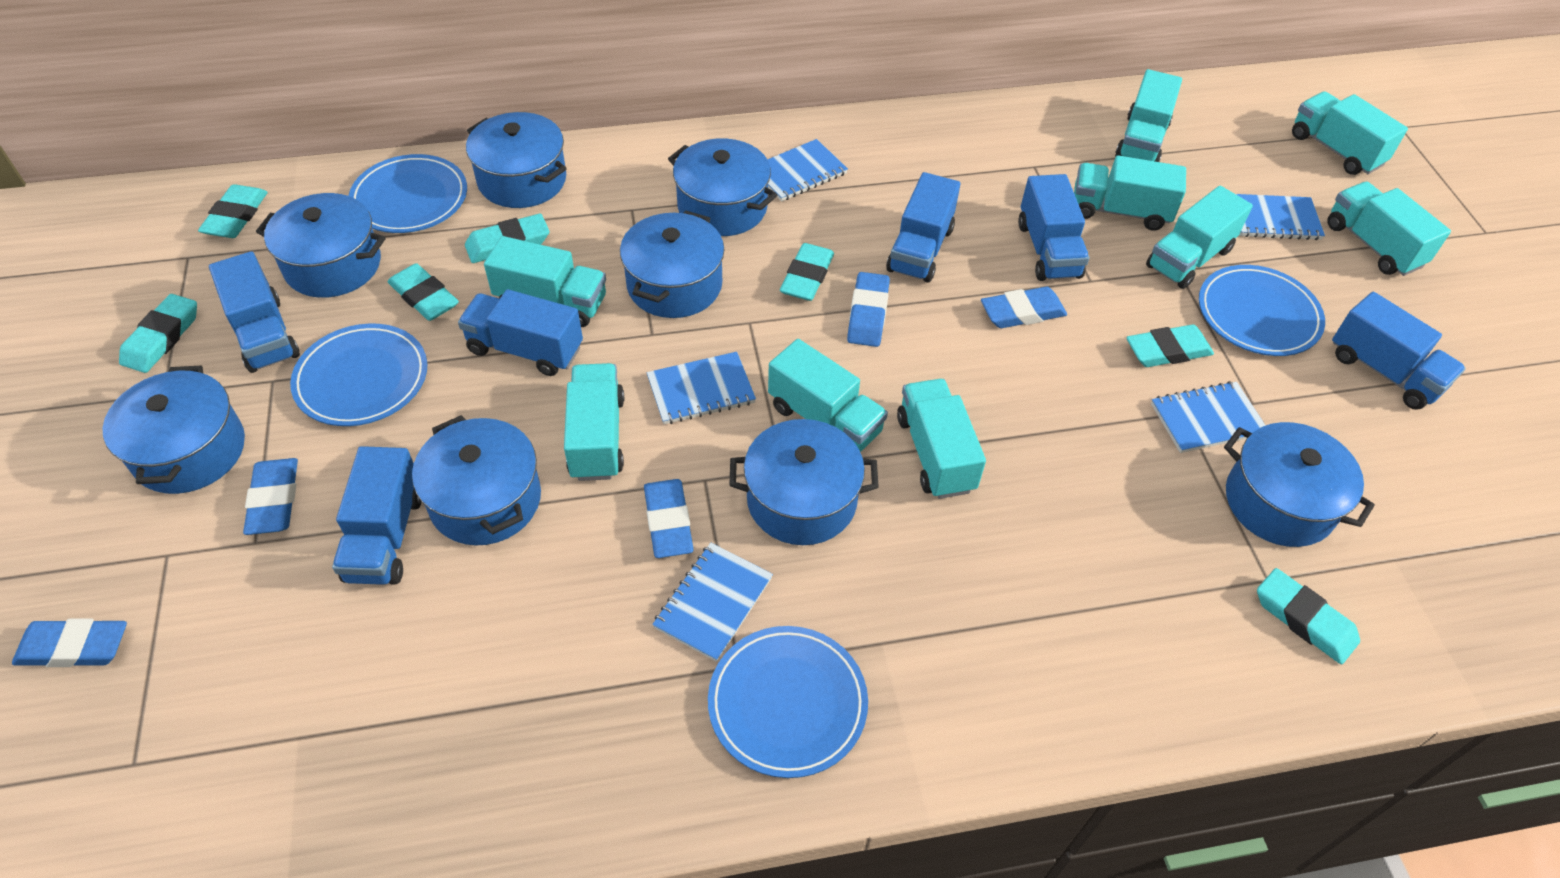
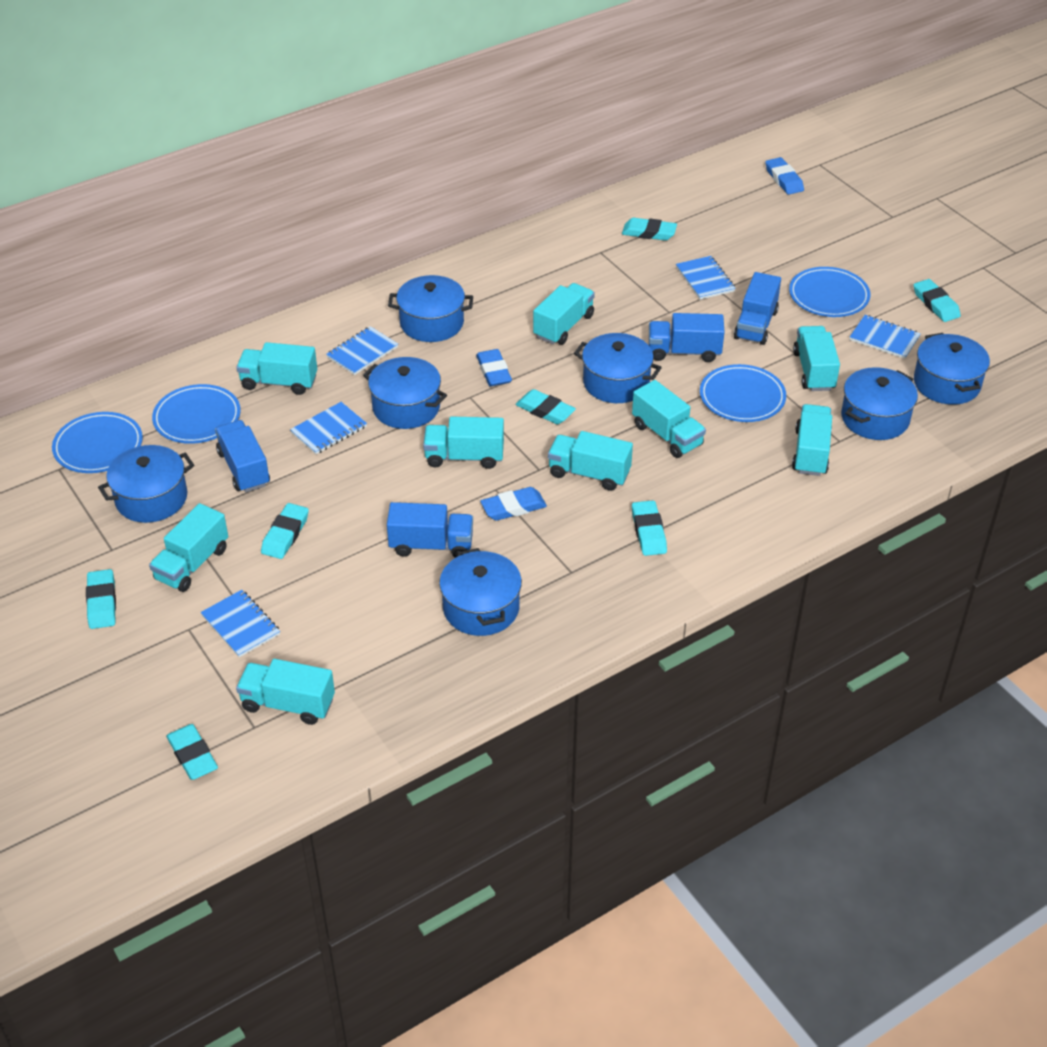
blue eraser: 5 -> 3
blue pot: 8 -> 7
blue truck: 6 -> 4

